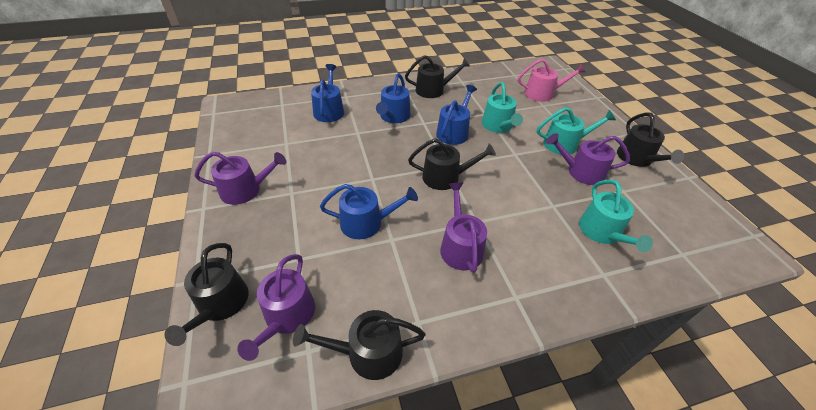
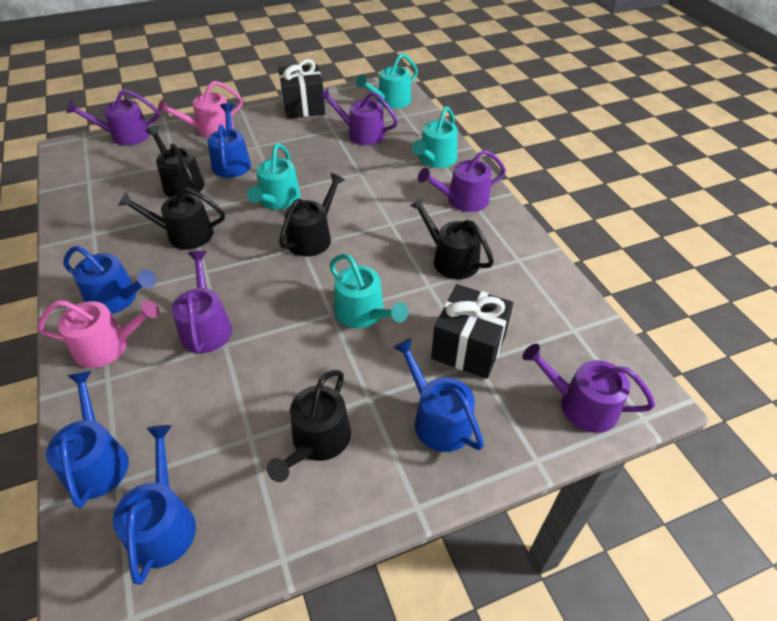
black gift: 0 -> 2
blue watering can: 4 -> 5
pink watering can: 1 -> 2
purple watering can: 4 -> 5
turquoise watering can: 3 -> 4

